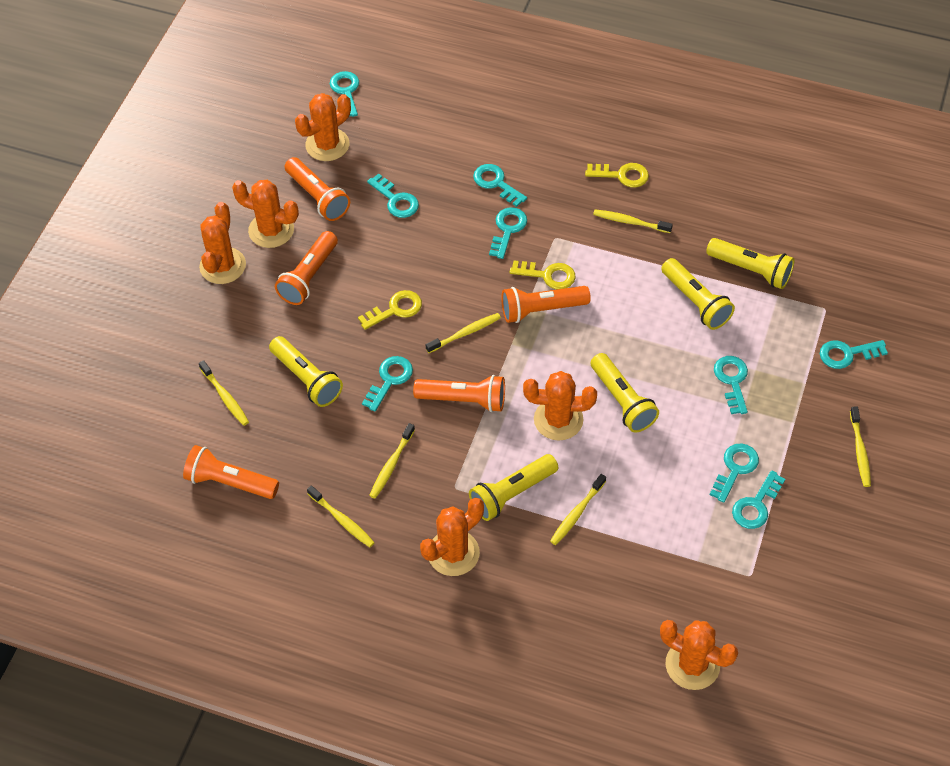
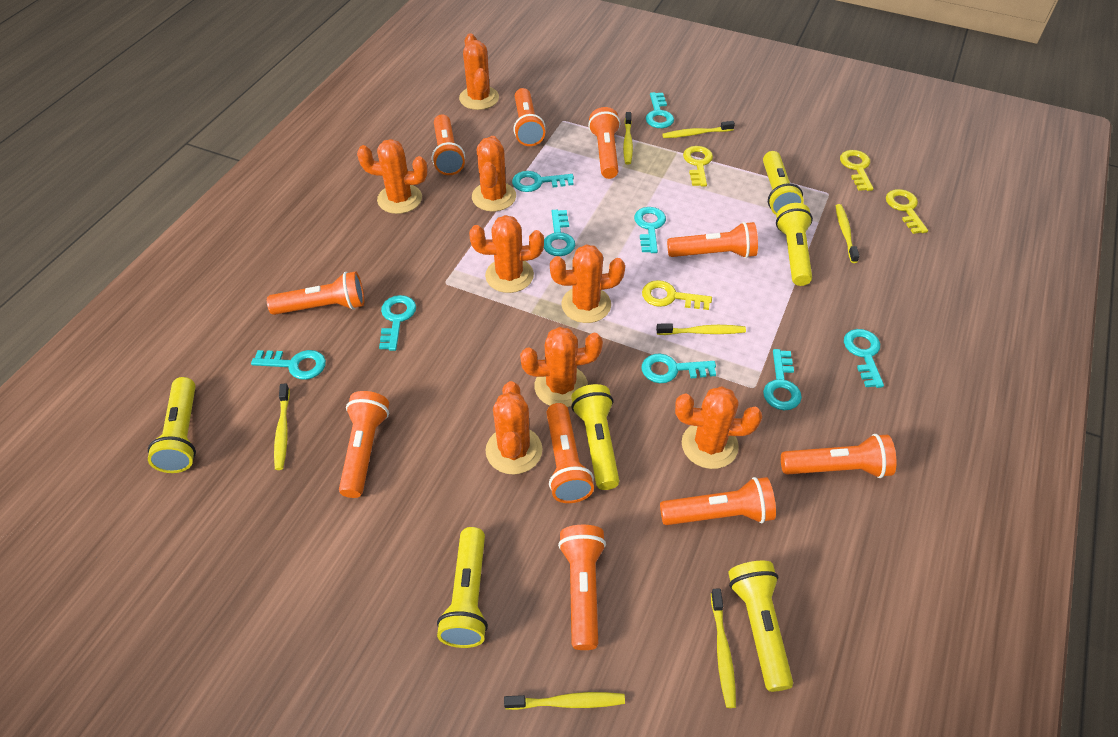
orange cactus: 6 -> 8
orange flashlight: 5 -> 10
yellow flashlight: 5 -> 6
yellow key: 3 -> 4

